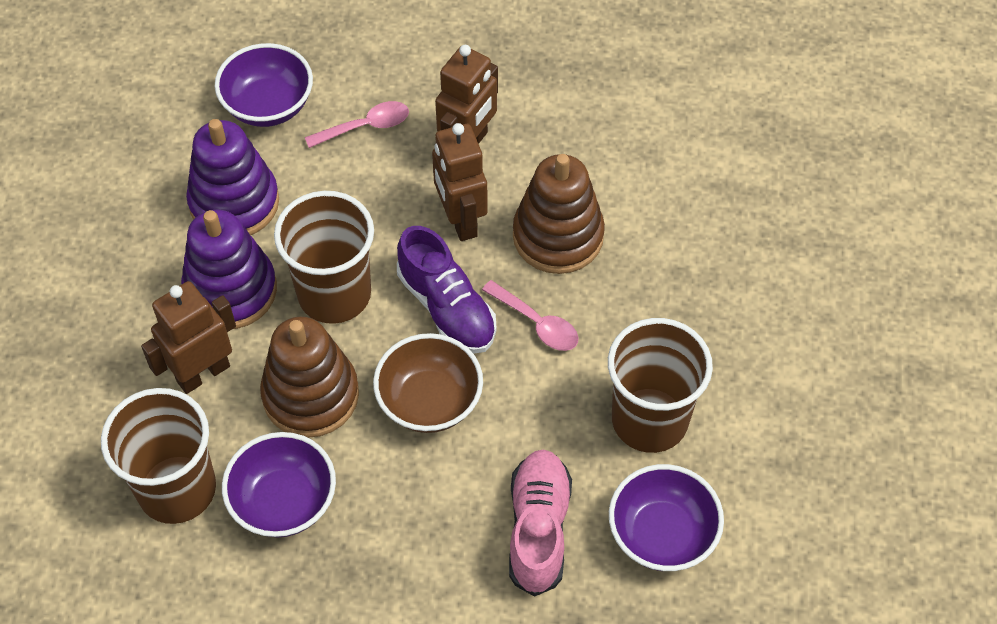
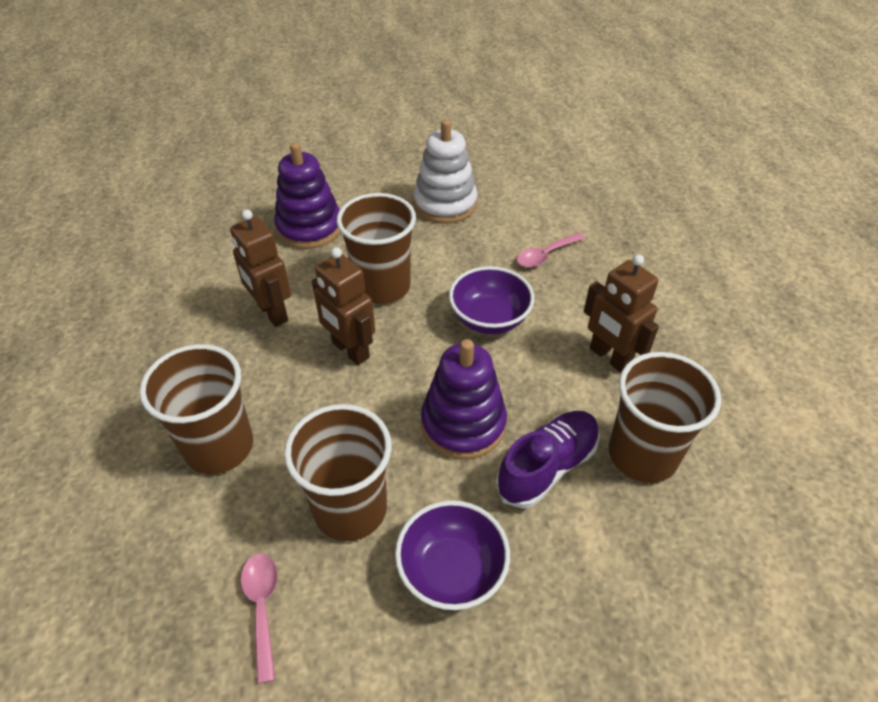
brown bowl: 1 -> 0
brown cup: 3 -> 4
brown stacking toy: 2 -> 0
pink shoe: 1 -> 0
purple bowl: 3 -> 2
white stacking toy: 0 -> 1

